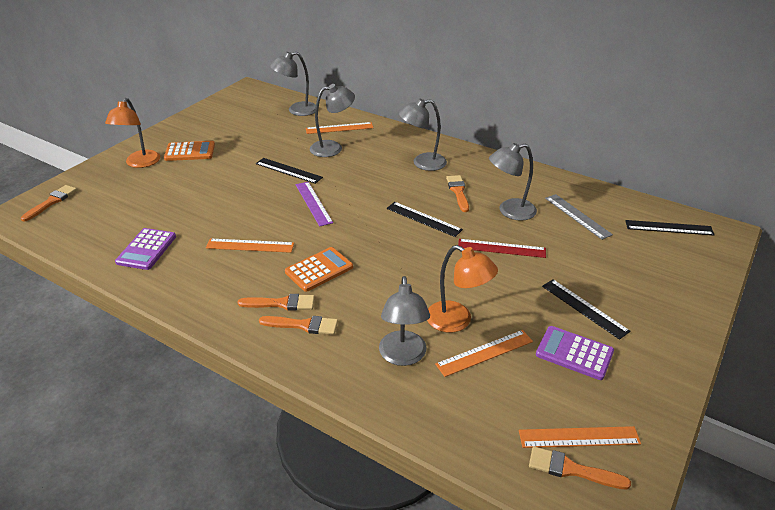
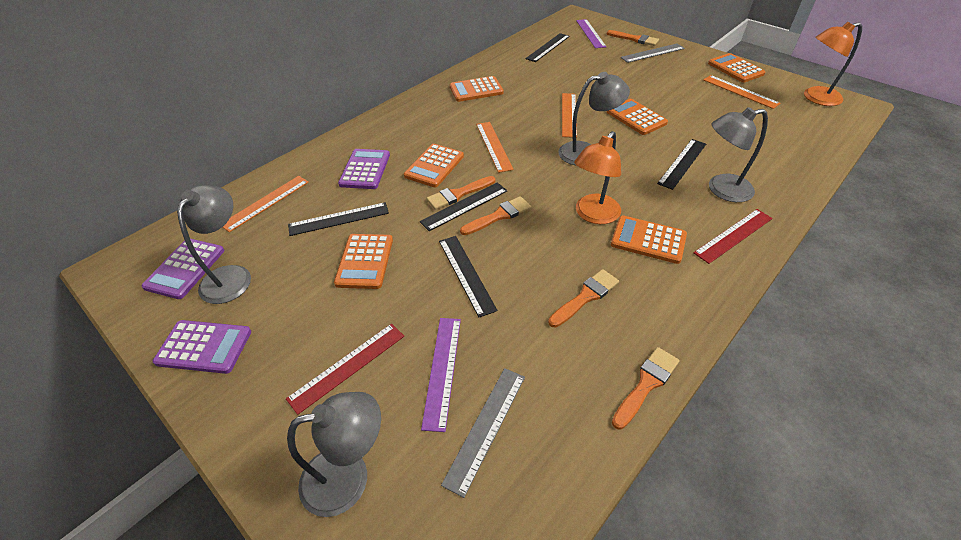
black ruler: 4 -> 5
grey lamp: 5 -> 4
grey ruler: 1 -> 2
orange calculator: 2 -> 6
purple calculator: 2 -> 3
purple ruler: 1 -> 2
red ruler: 1 -> 2

